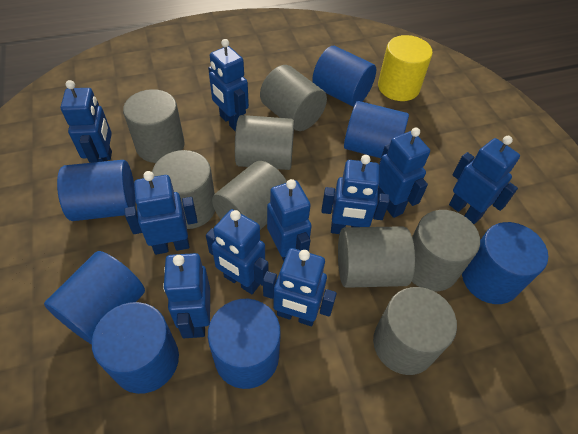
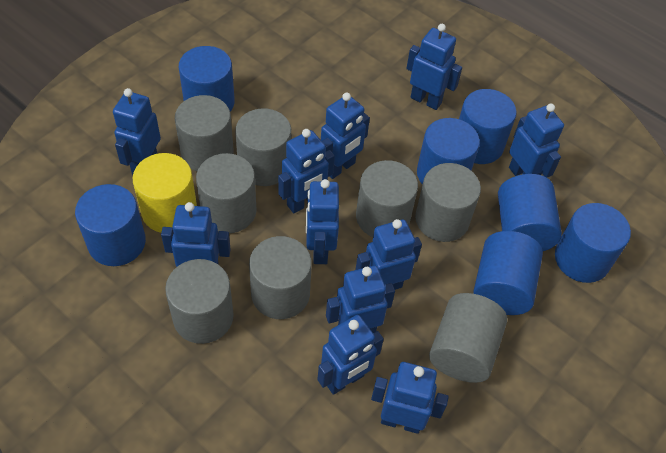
blue robot: 10 -> 11

